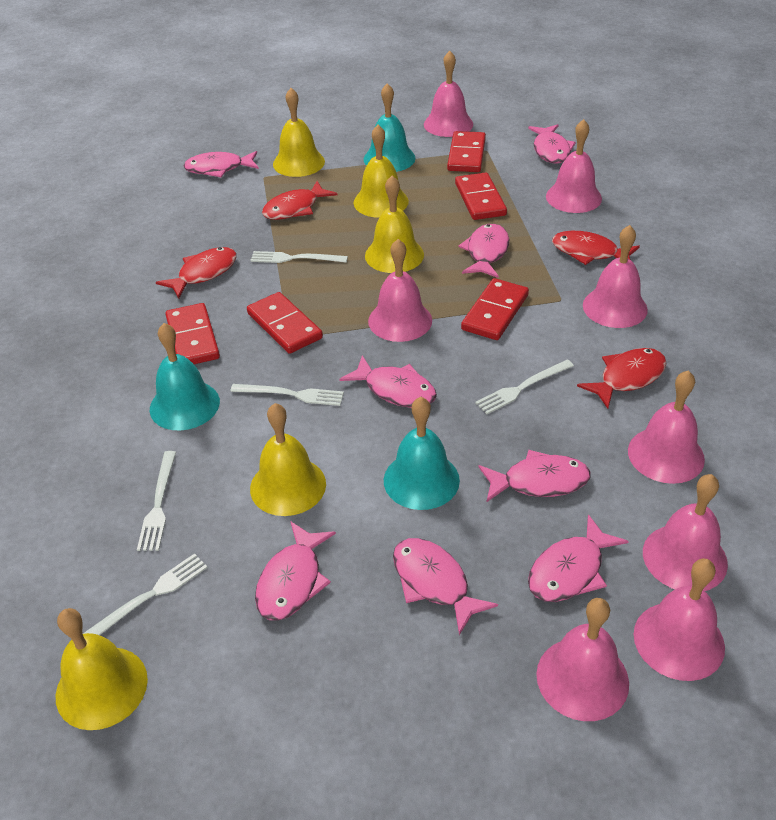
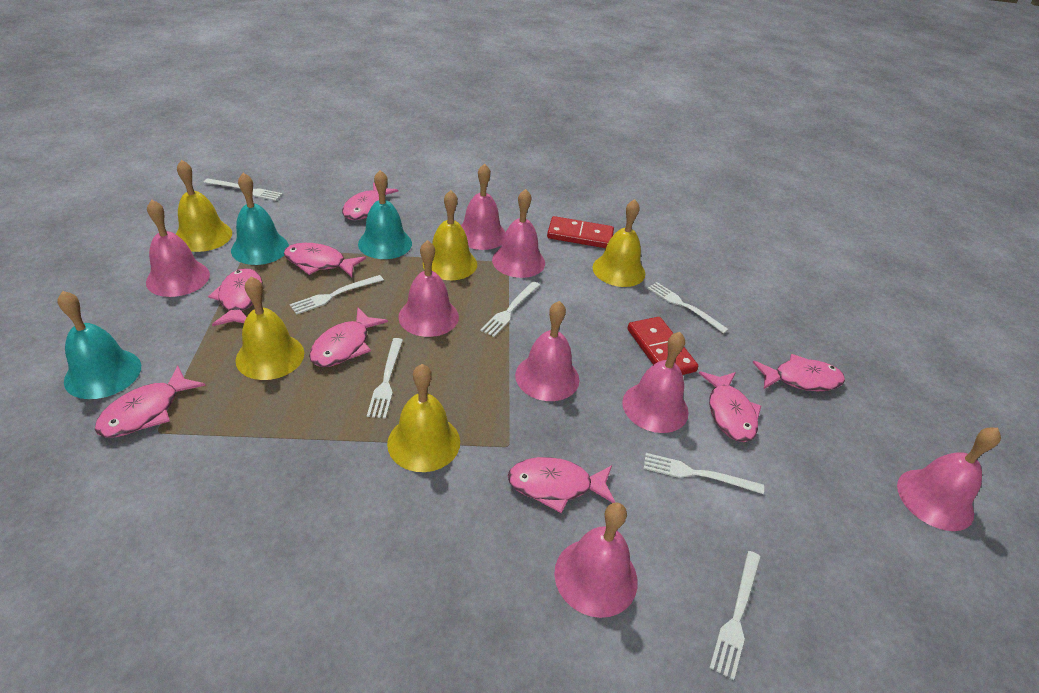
red domino: 5 -> 2
red fish: 4 -> 0
white fork: 5 -> 7

